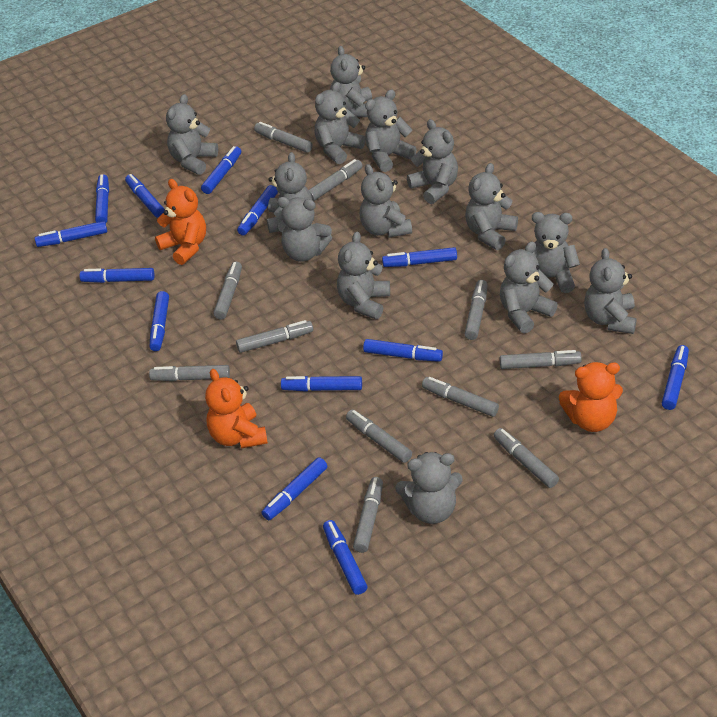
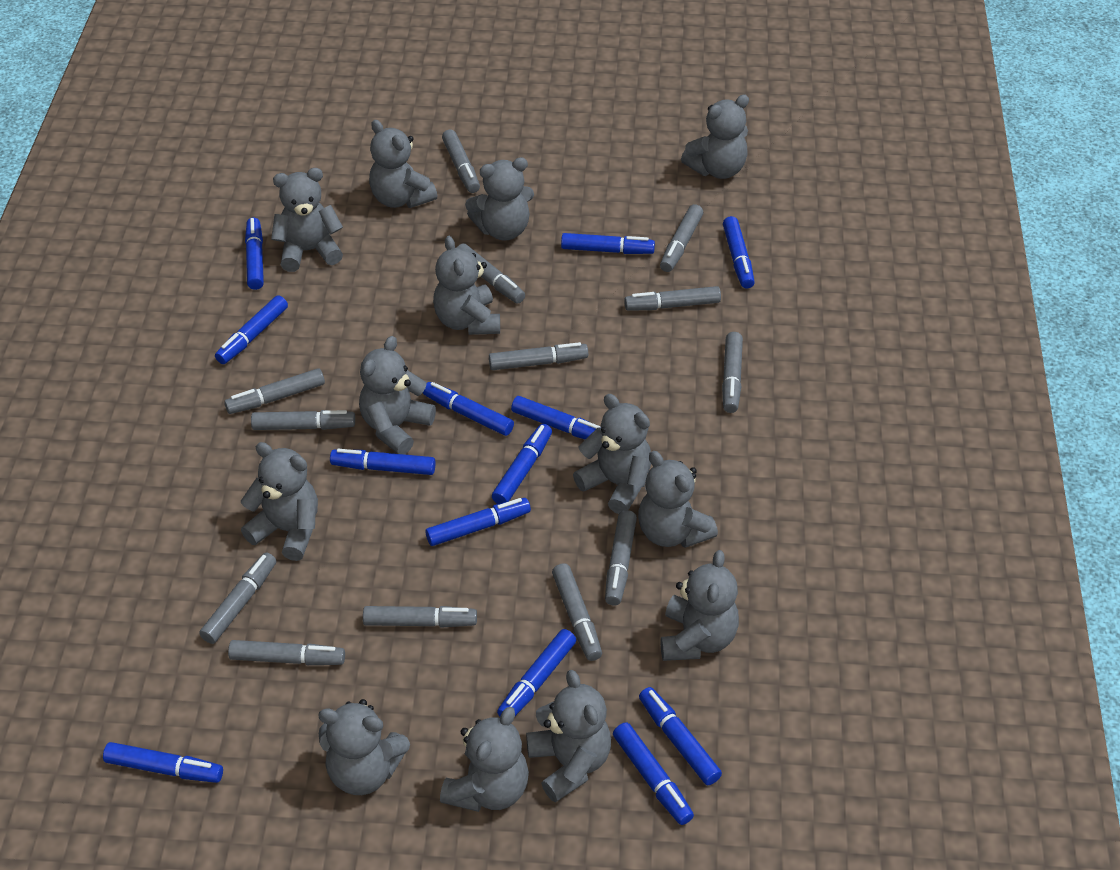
grey marker: 11 -> 13
grey teddy bear: 14 -> 13
orange teddy bear: 3 -> 0

